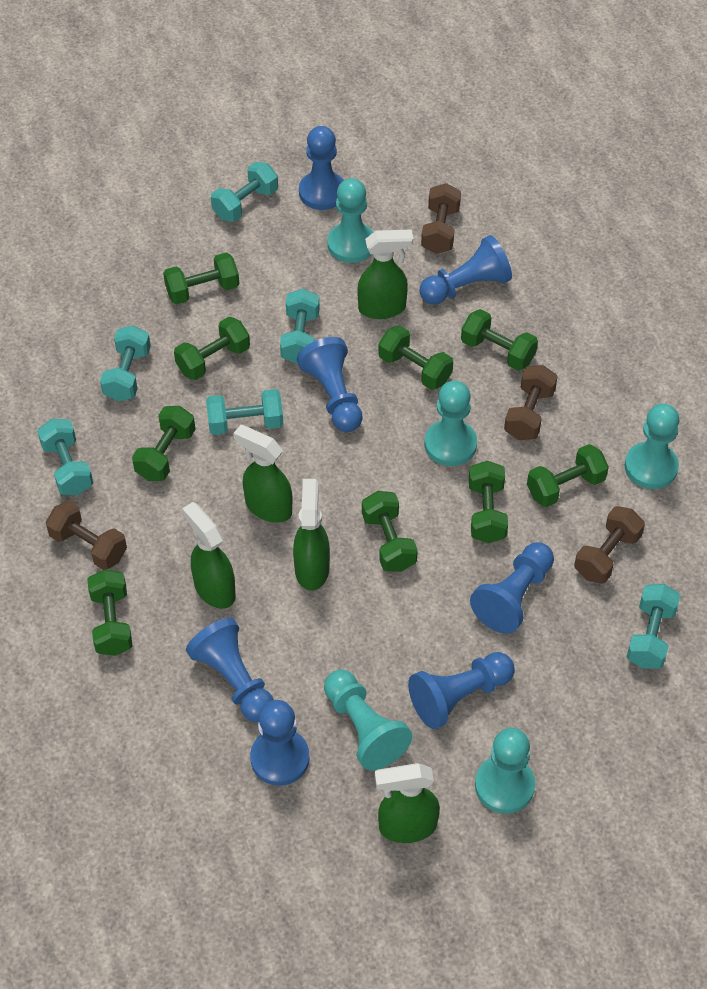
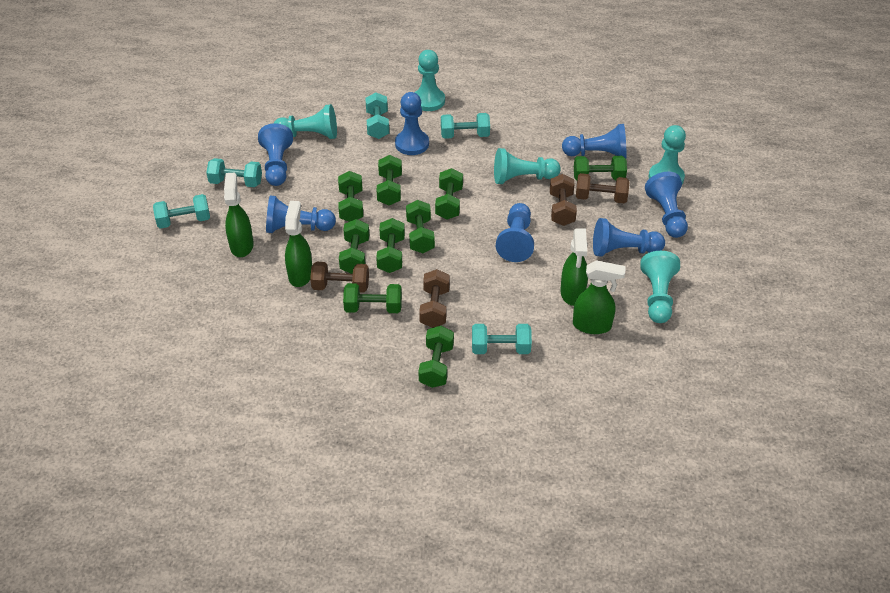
green spray bottle: 5 -> 4
turquoise dumbbell: 6 -> 5

